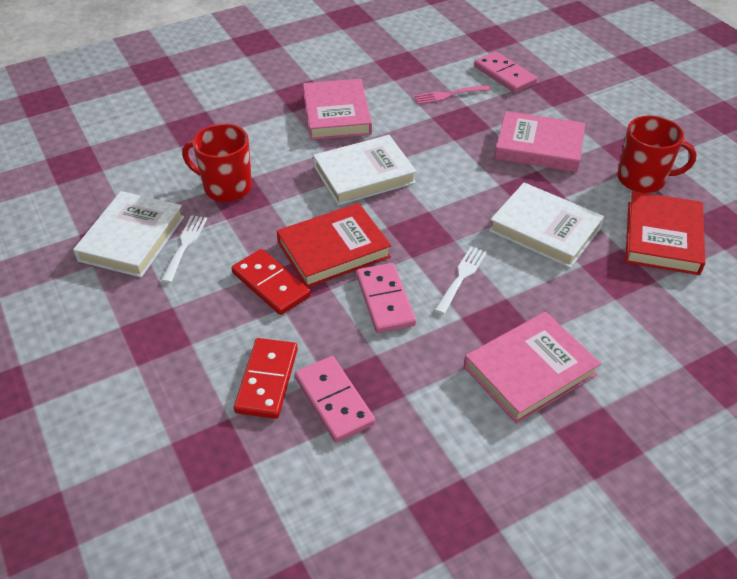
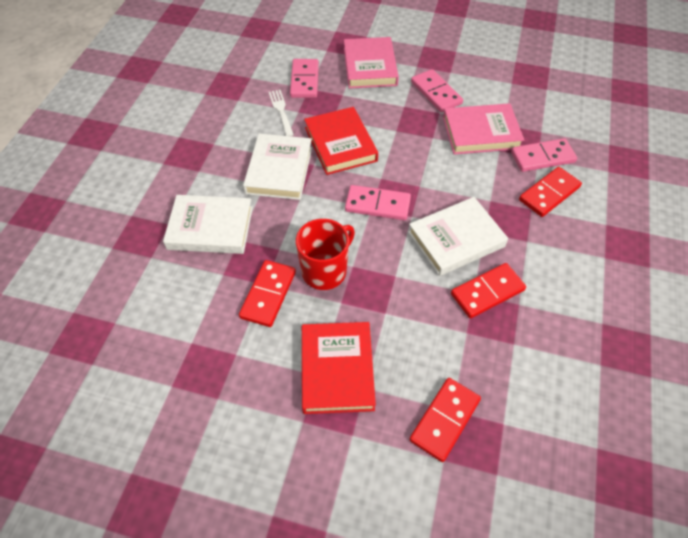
pink book: 3 -> 2
pink domino: 3 -> 4
pink fork: 1 -> 0
red domino: 2 -> 4
red mug: 2 -> 1
white fork: 2 -> 1

